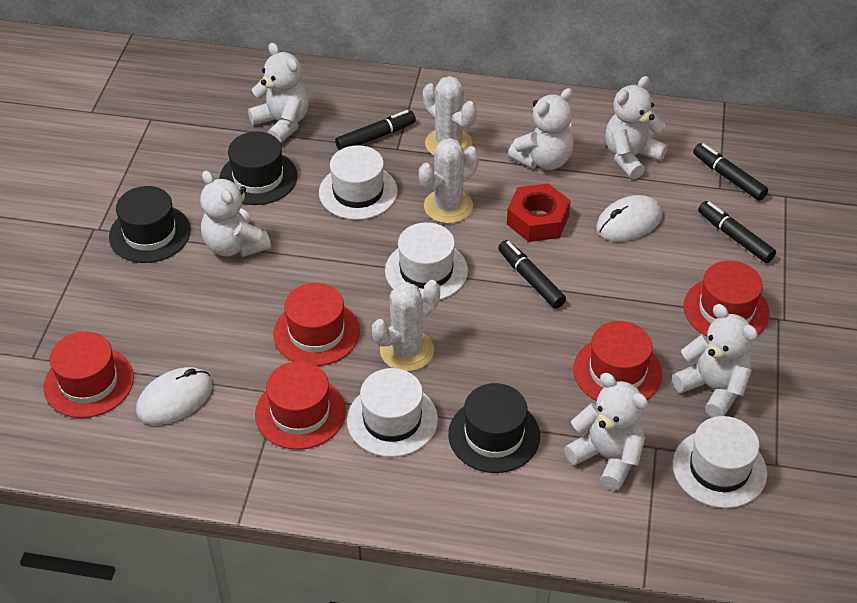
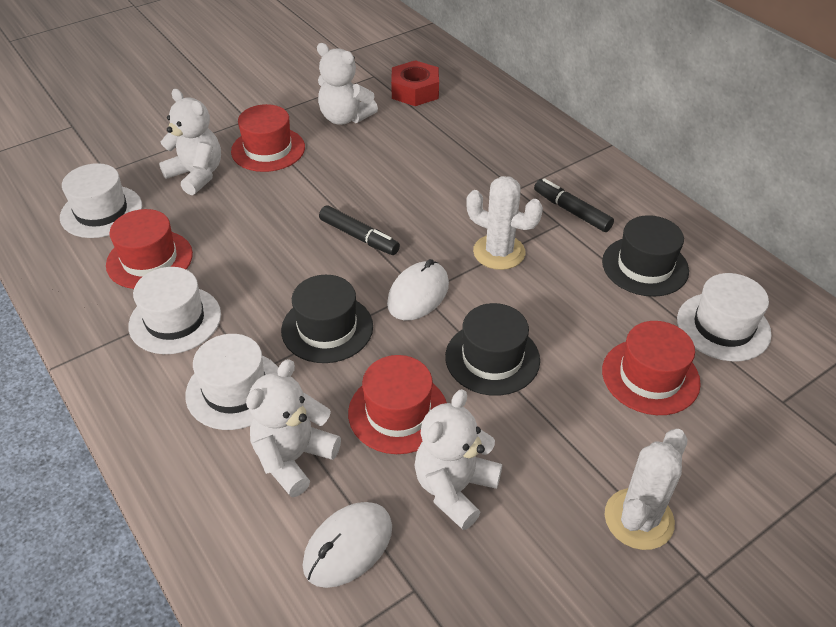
black marker: 4 -> 2
red hat: 5 -> 4
white cactus: 3 -> 2
white teddy bear: 6 -> 4

